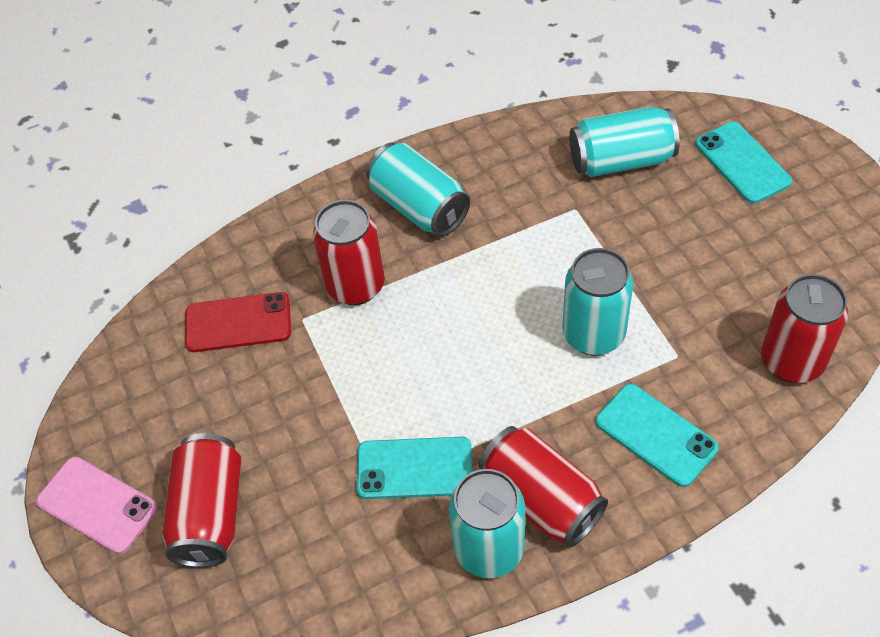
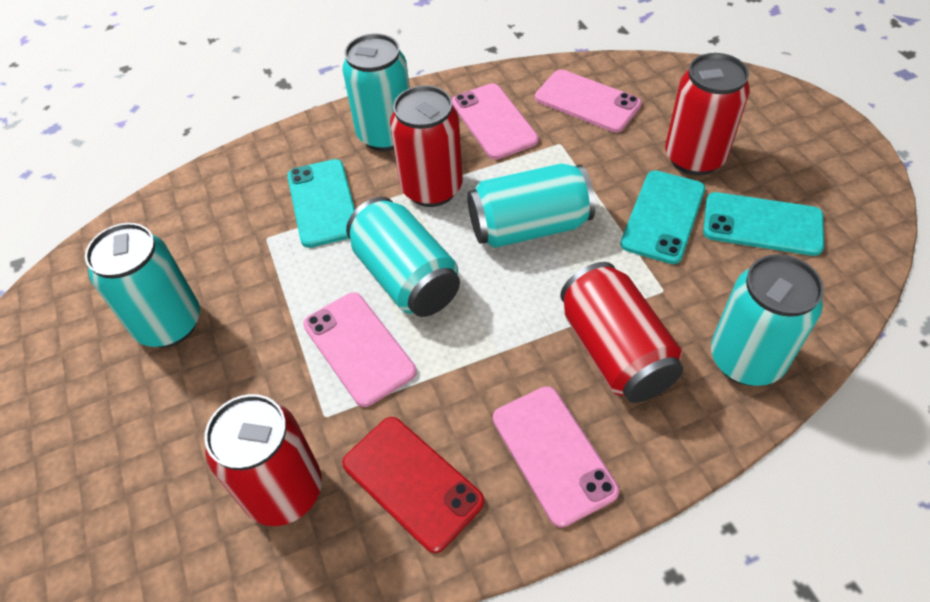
pink phone: 1 -> 4
turquoise can: 4 -> 5

